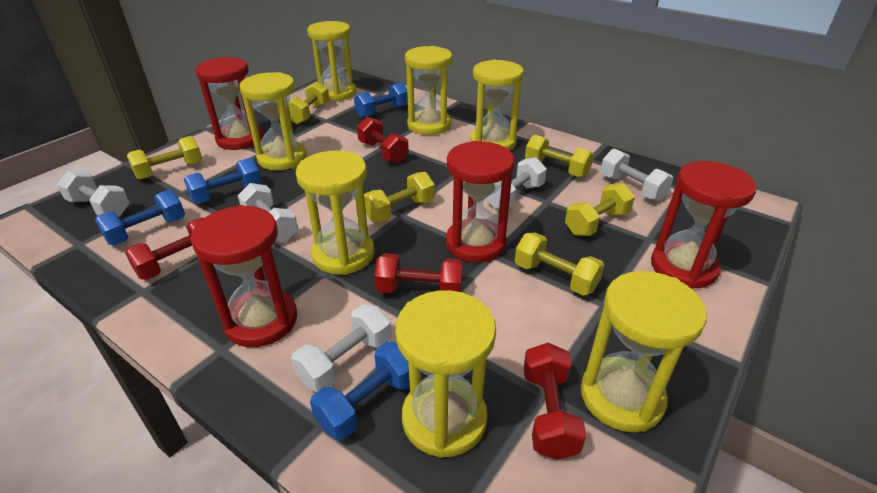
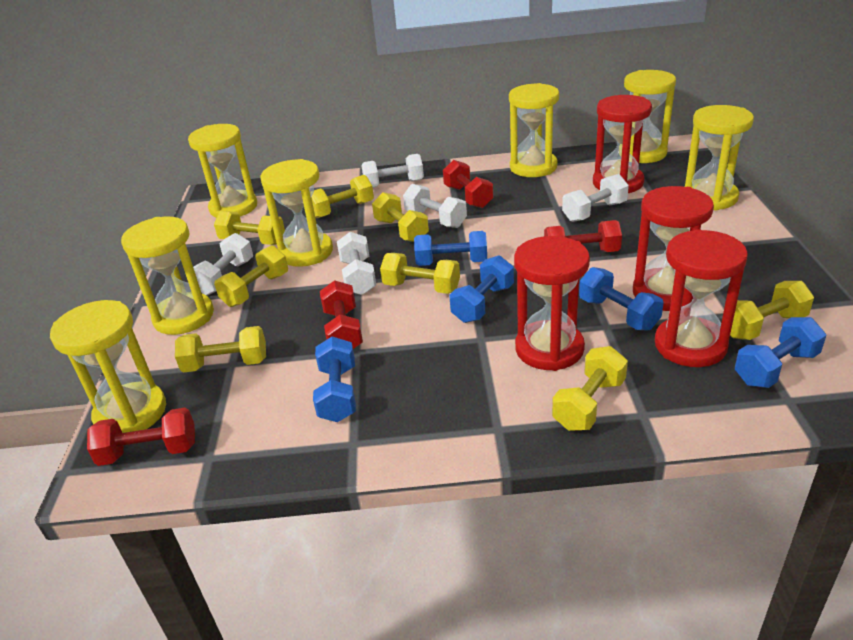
blue dumbbell: 4 -> 5
yellow dumbbell: 6 -> 8

